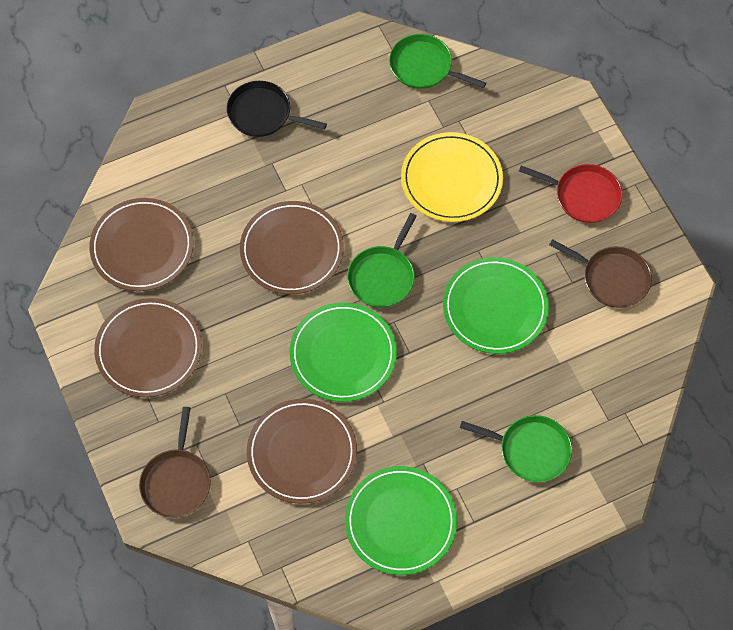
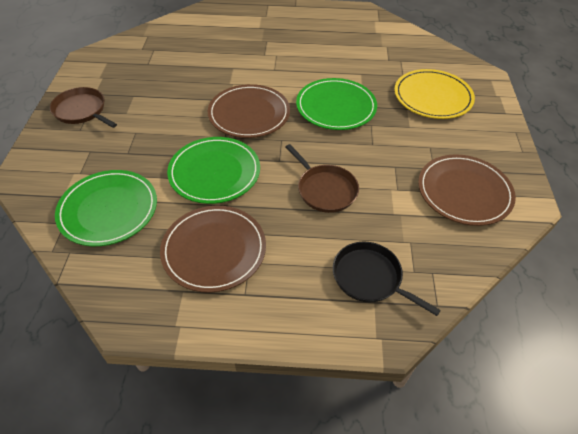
brown plate: 4 -> 3
green pan: 3 -> 0
red pan: 1 -> 0

